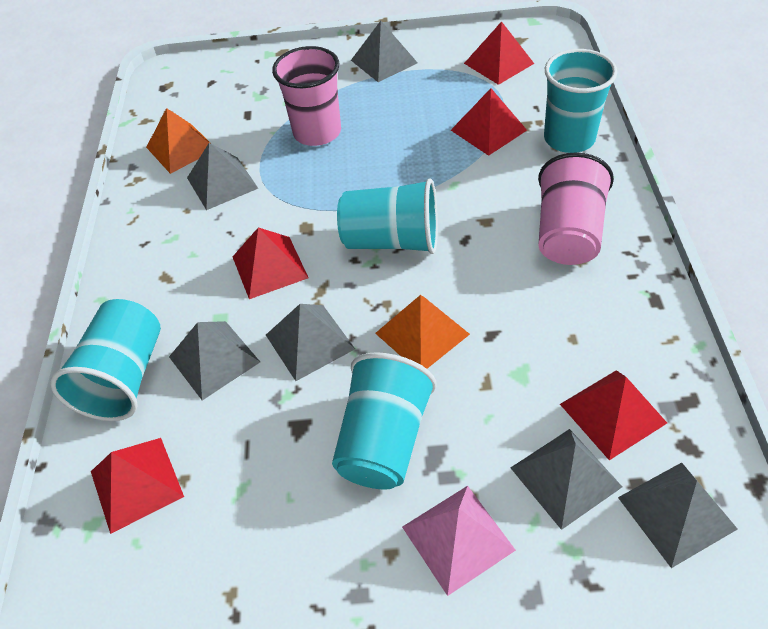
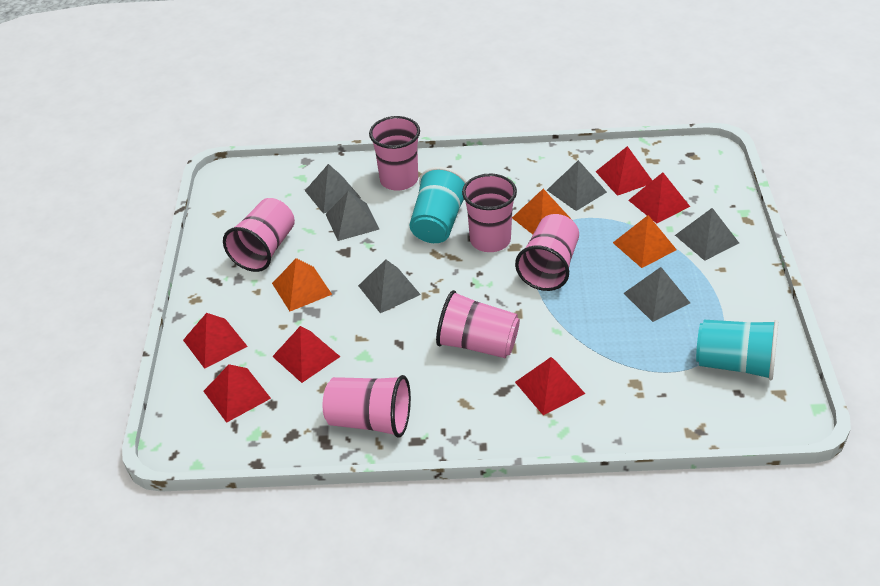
orange pyramid: 2 -> 3
pink cup: 2 -> 6
pink pyramid: 1 -> 0
red pyramid: 5 -> 6
turquoise cup: 4 -> 2

